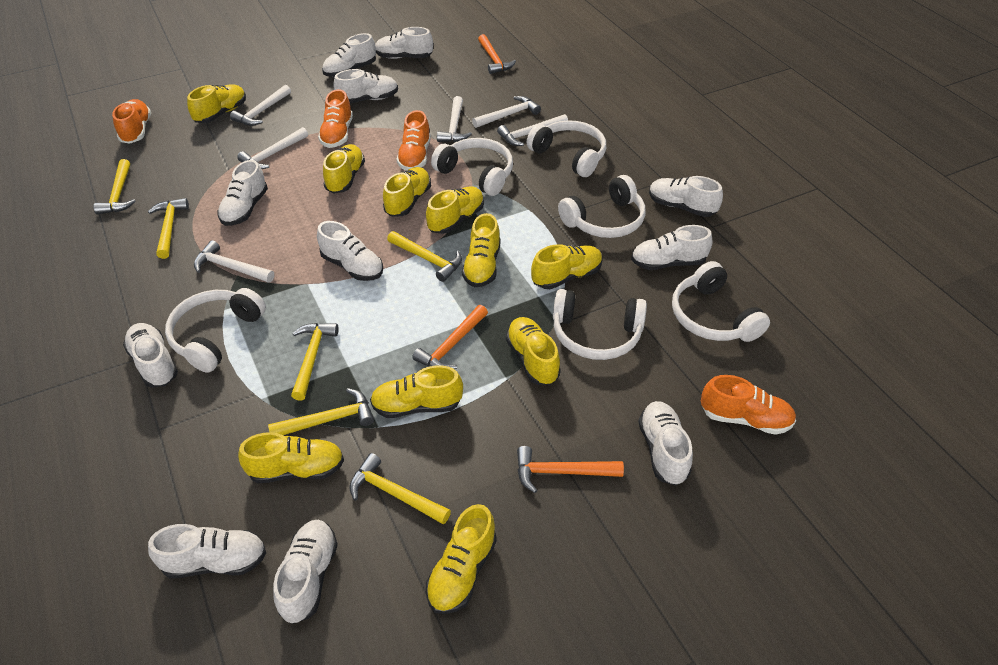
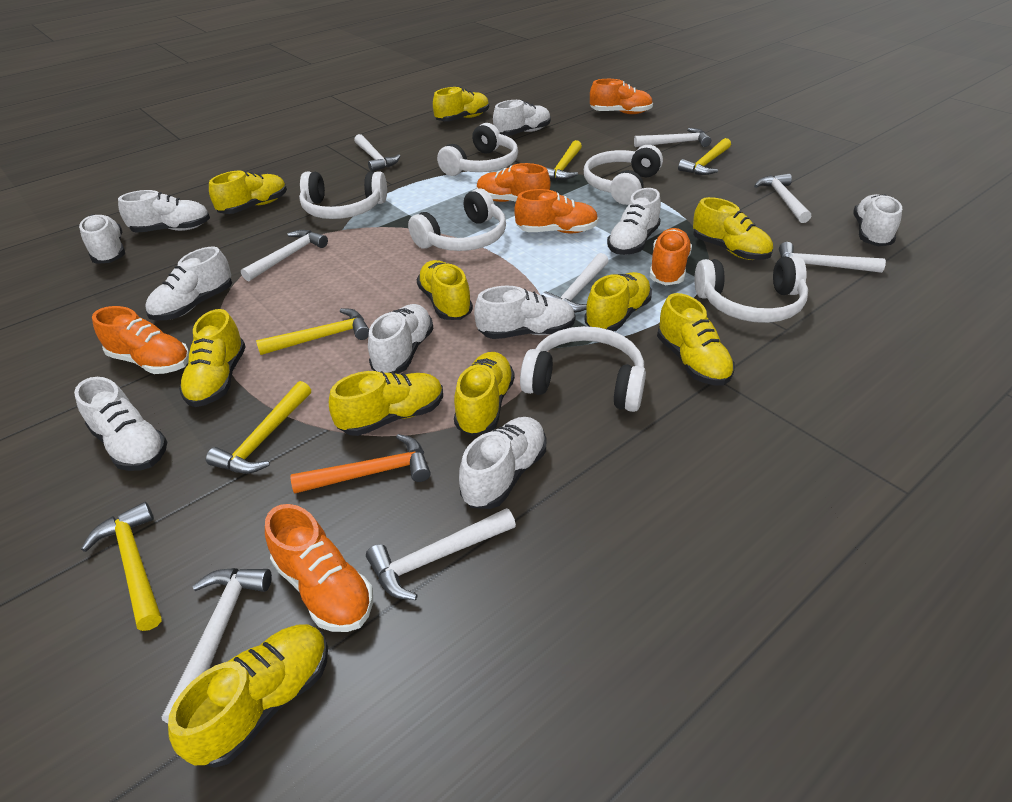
orange hammer: 3 -> 1
orange shoe: 4 -> 6
white hammer: 6 -> 8
white shoe: 11 -> 10
yellow hammer: 6 -> 5

